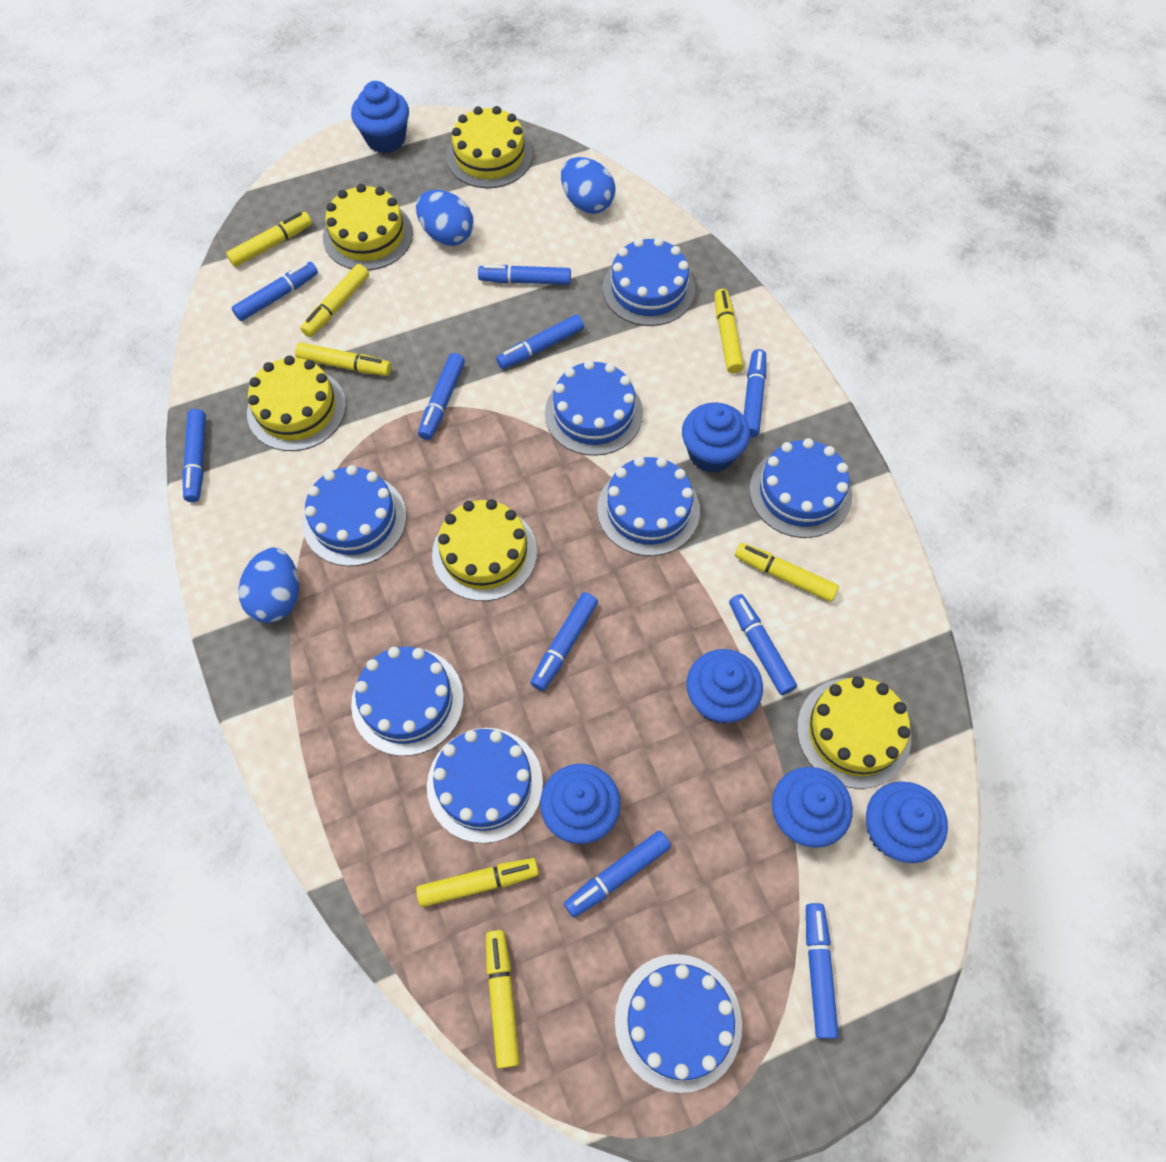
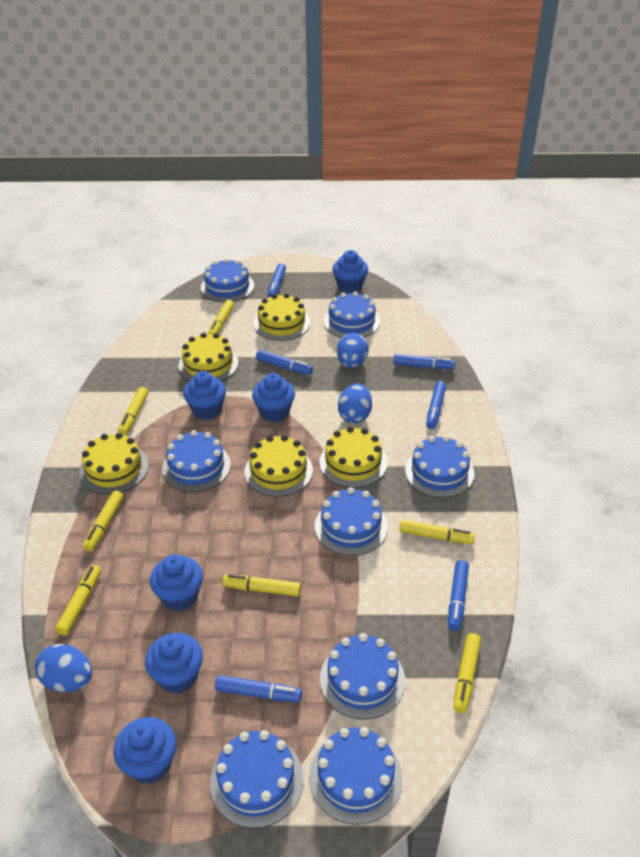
blue marker: 10 -> 6

